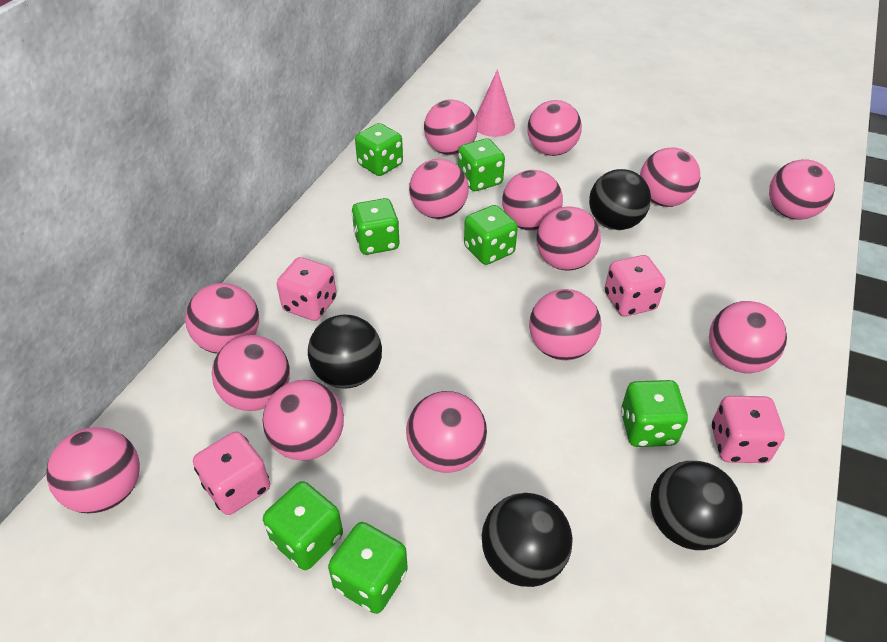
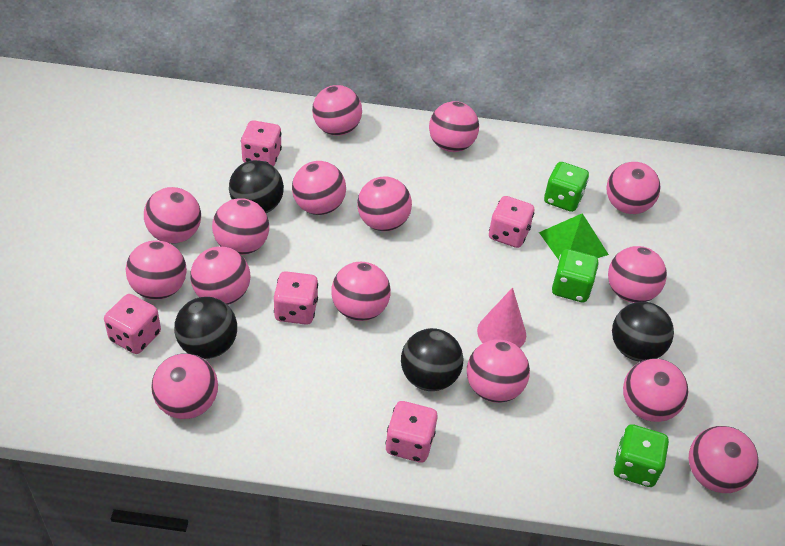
green dice: 7 -> 3
green pyramid: 0 -> 1
pink ball: 14 -> 15
pink dice: 4 -> 5

